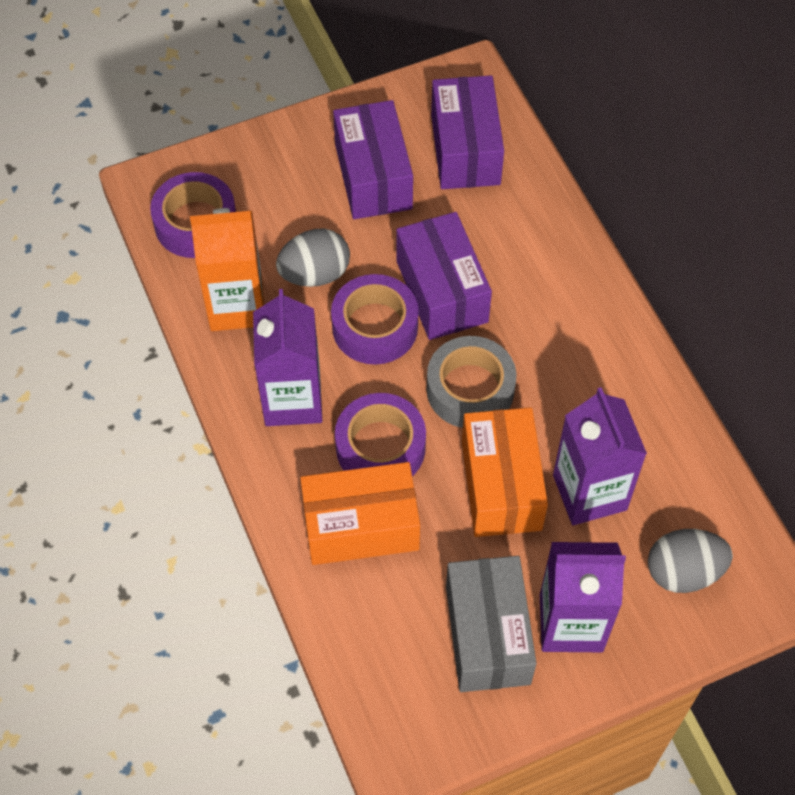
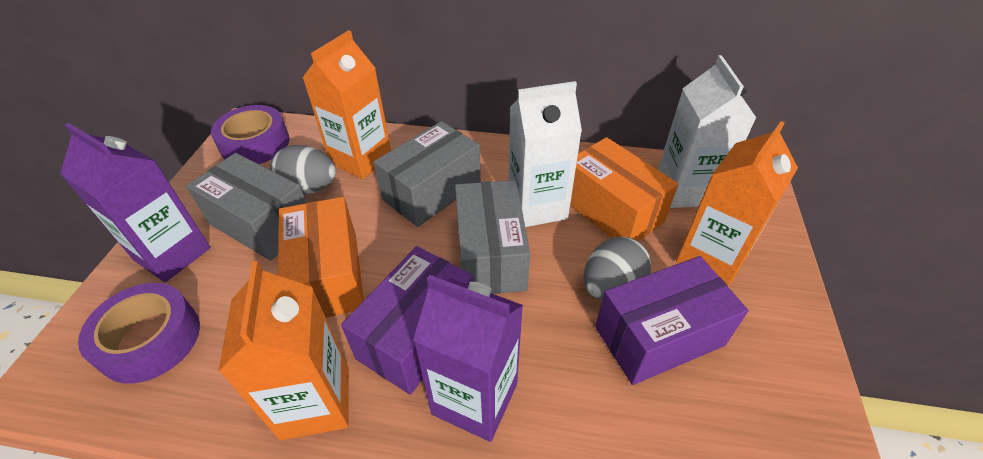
grey box: 1 -> 3
grey tape: 1 -> 0
orange carton: 1 -> 3
purple box: 3 -> 2
purple carton: 3 -> 2
purple tape: 3 -> 2
white carton: 0 -> 2

